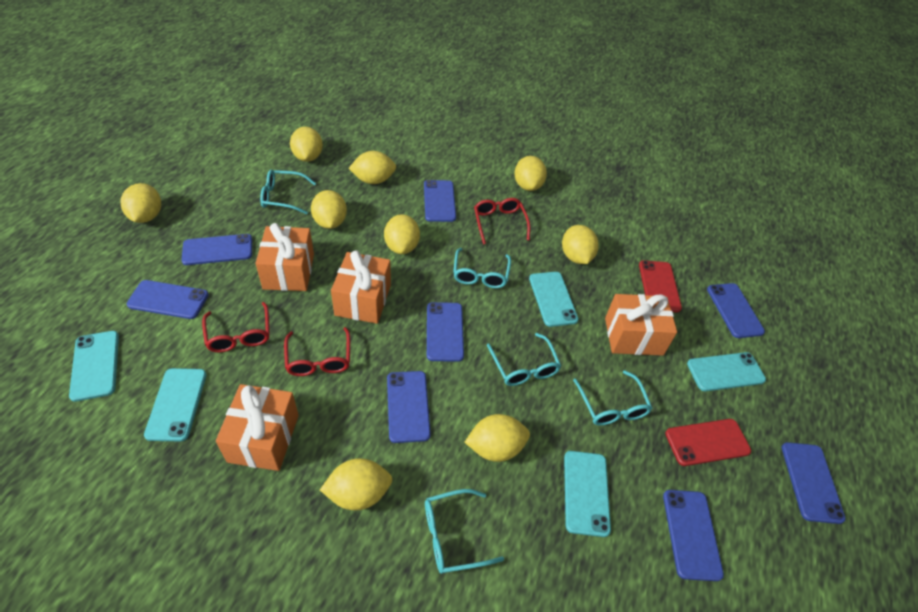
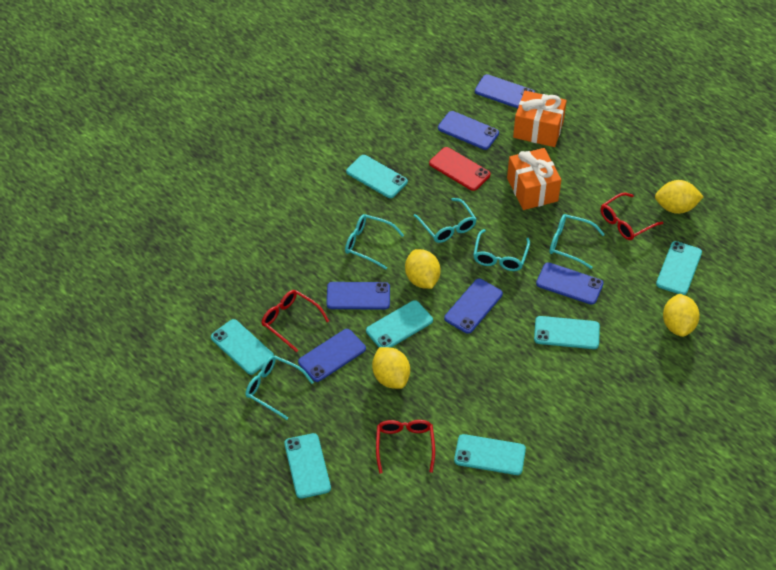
blue phone: 8 -> 6
orange gift: 4 -> 2
red phone: 2 -> 1
turquoise phone: 5 -> 7
yellow lemon: 9 -> 4

